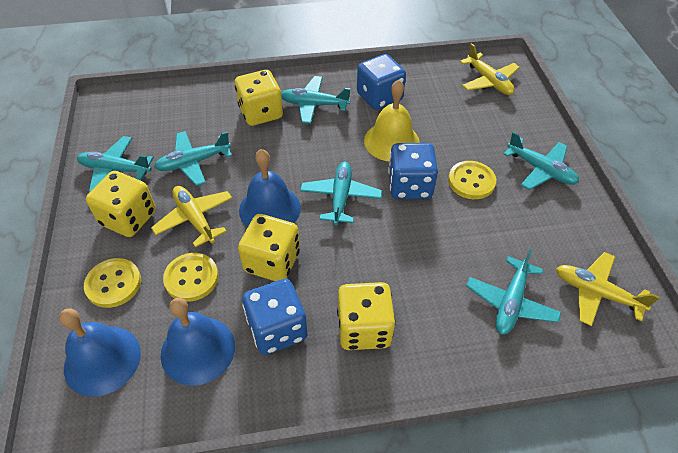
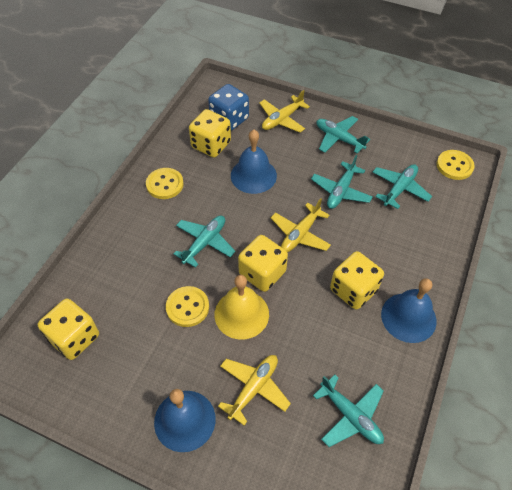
blue dice: 3 -> 1
turquoise plane: 6 -> 5

